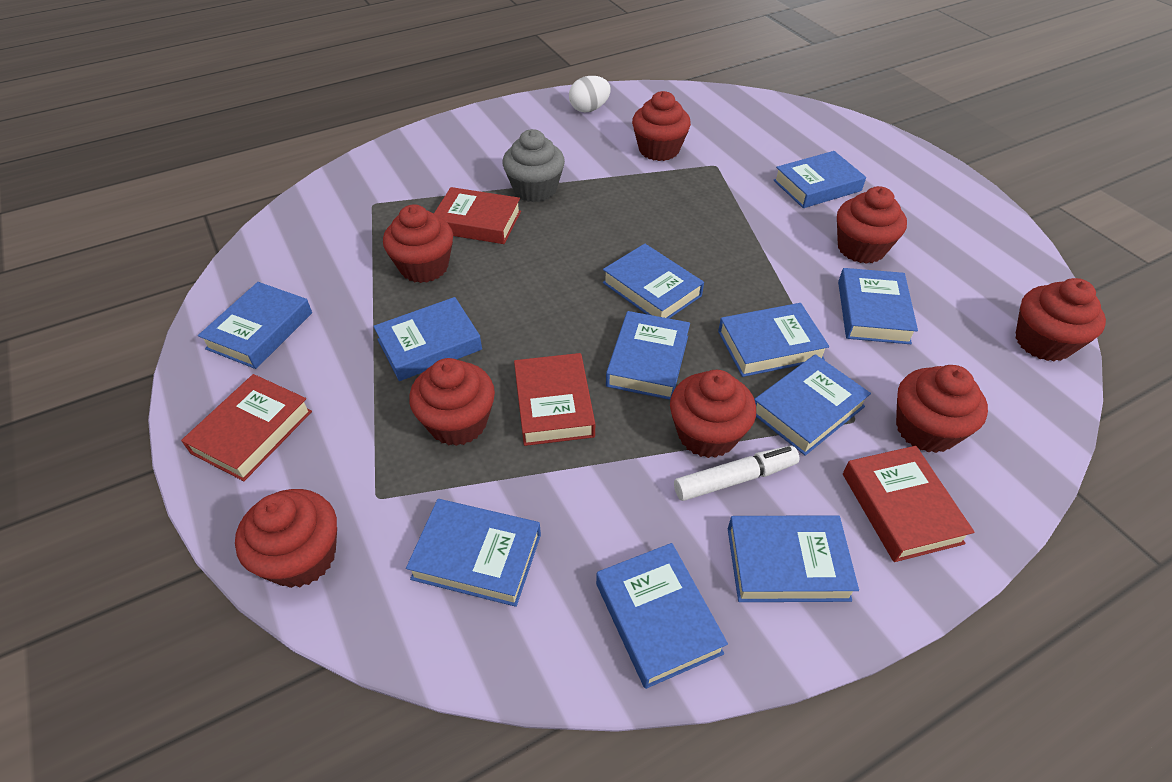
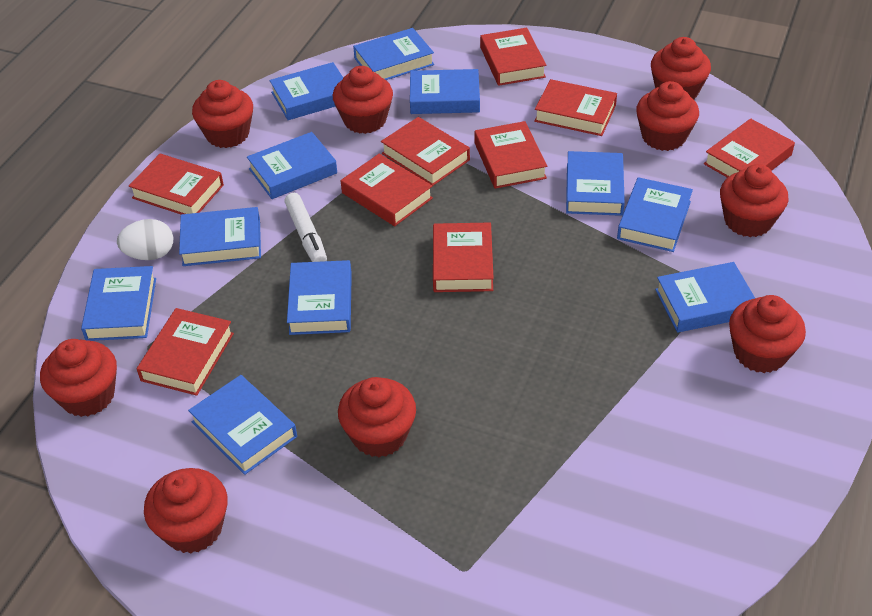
grey cupcake: 1 -> 0
red book: 4 -> 9
red cupcake: 8 -> 9

